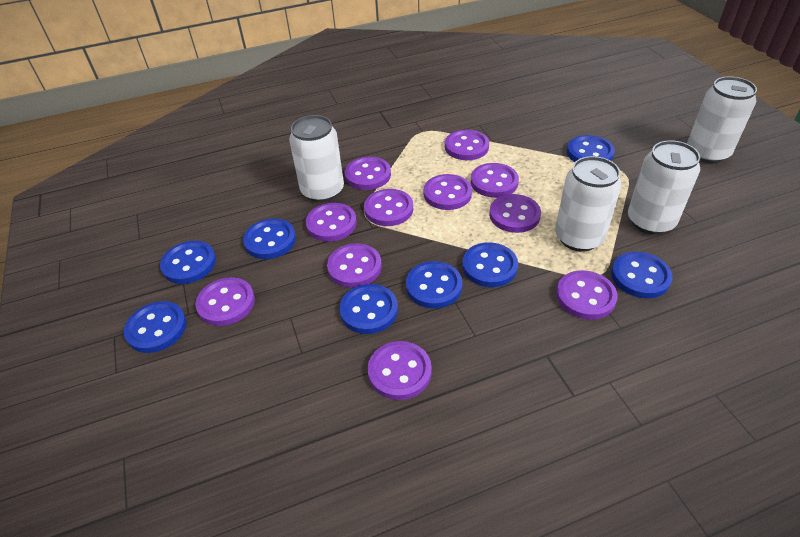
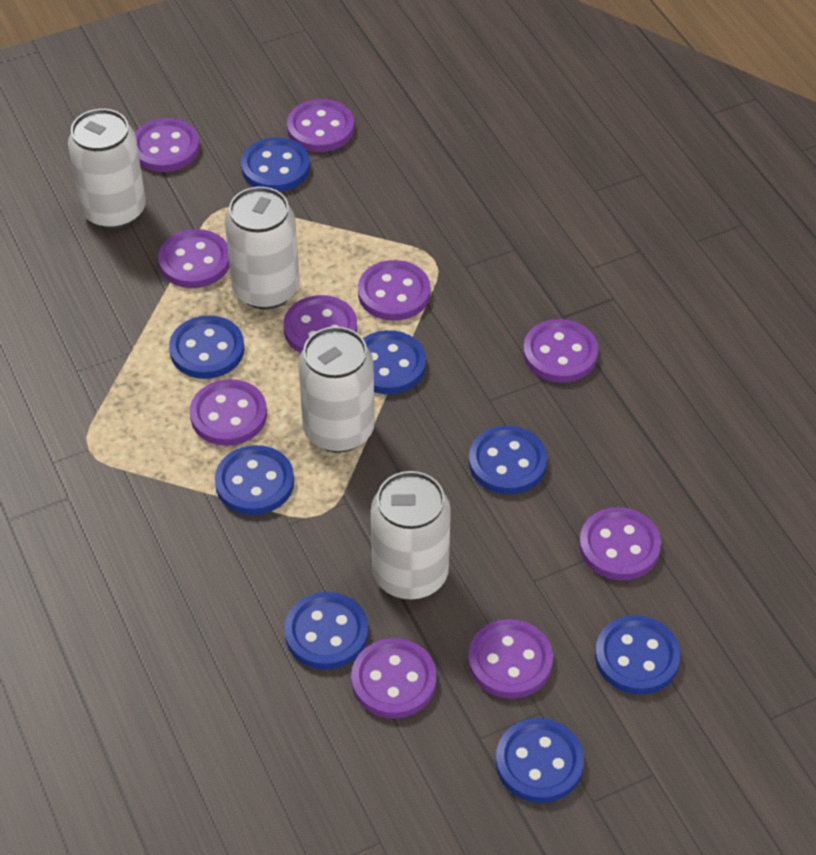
purple button: 11 -> 10

